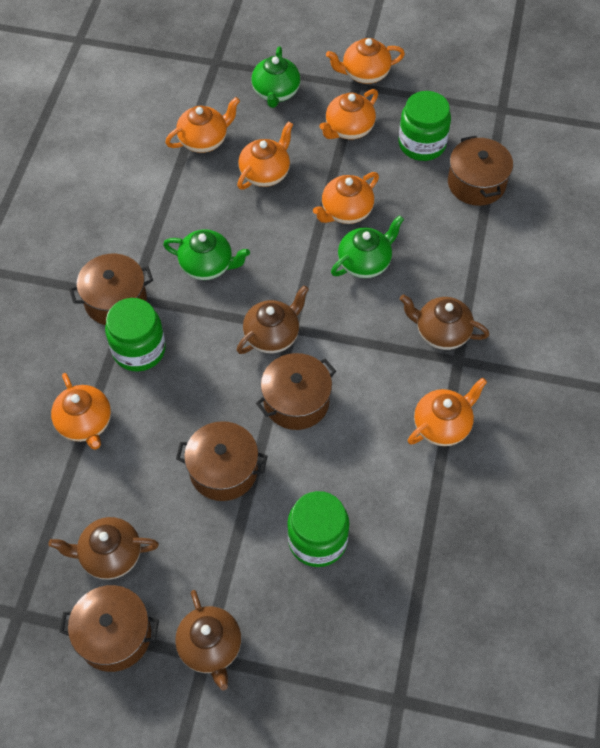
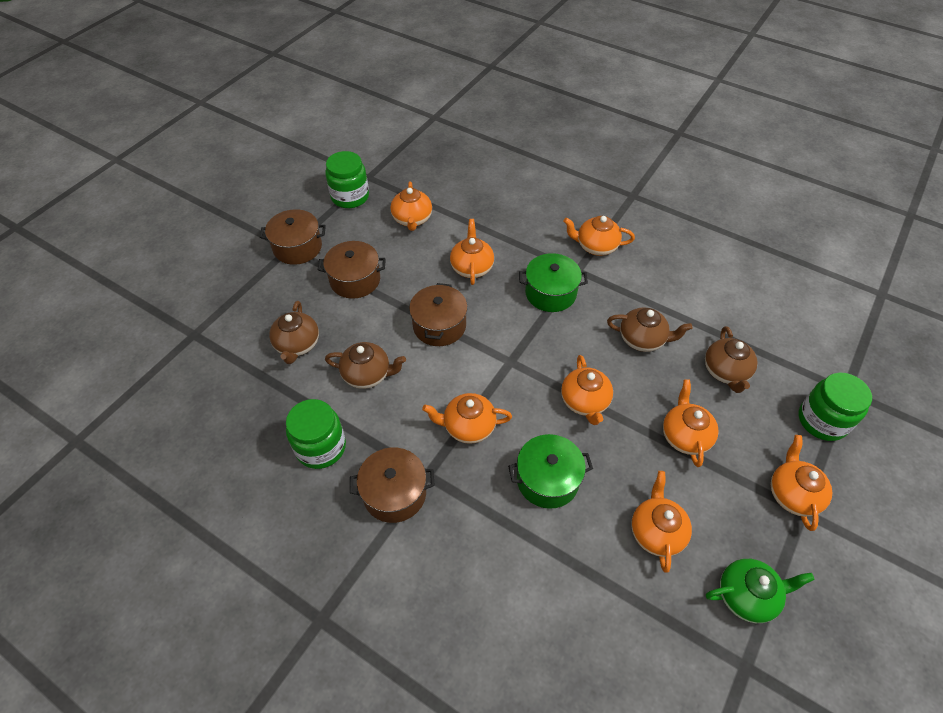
brown pot: 5 -> 4
green pot: 0 -> 2
green teapot: 3 -> 1
orange teapot: 7 -> 8

